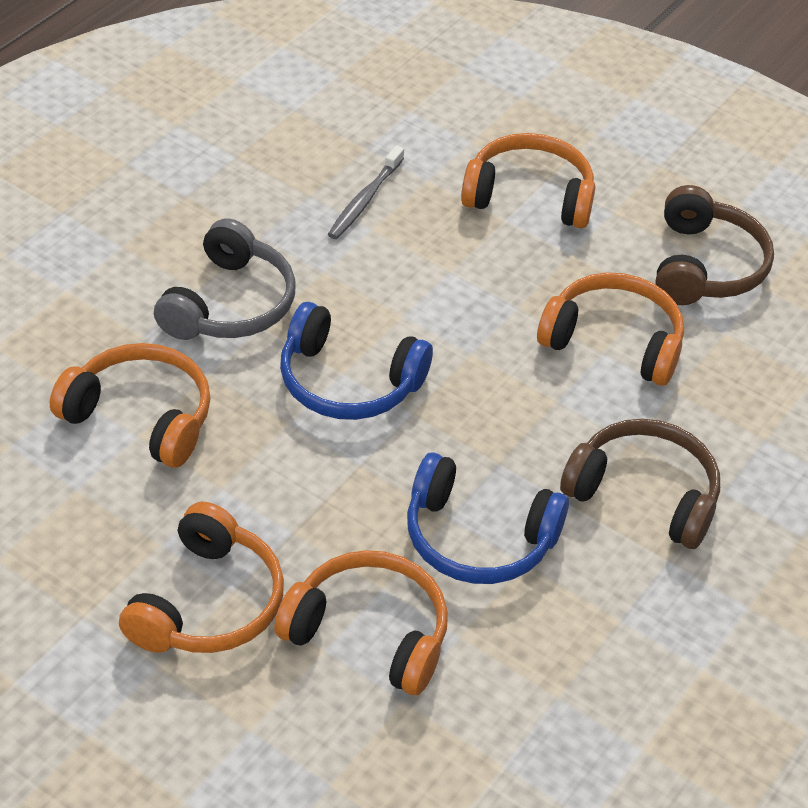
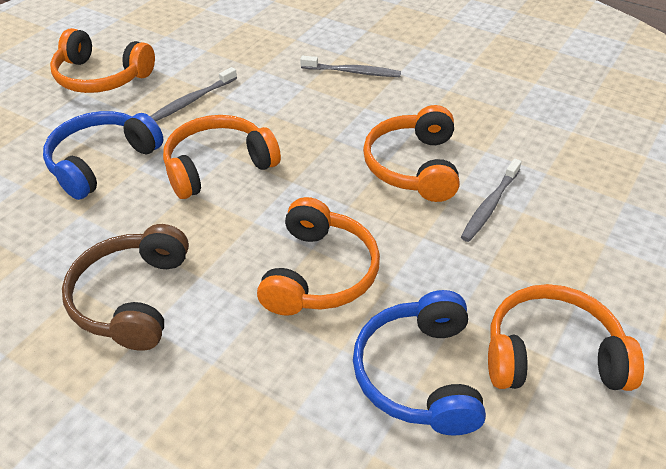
brown headphones: 2 -> 1
grey headphones: 1 -> 0
grey toothbrush: 1 -> 3

